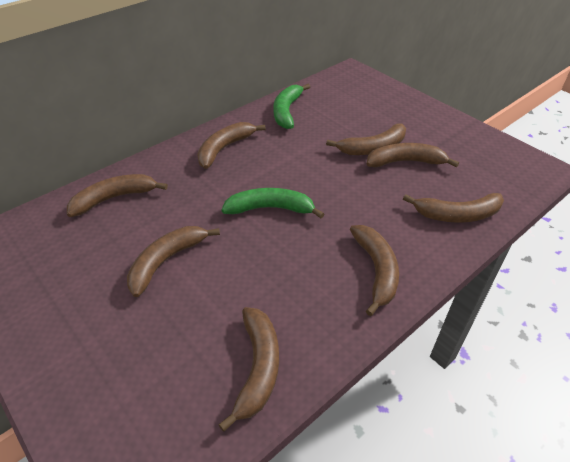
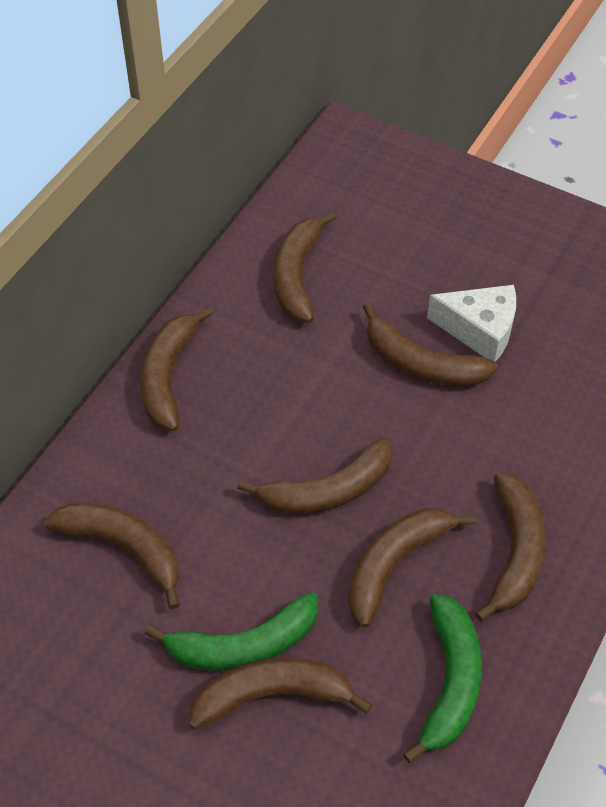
white cheese: 0 -> 1

